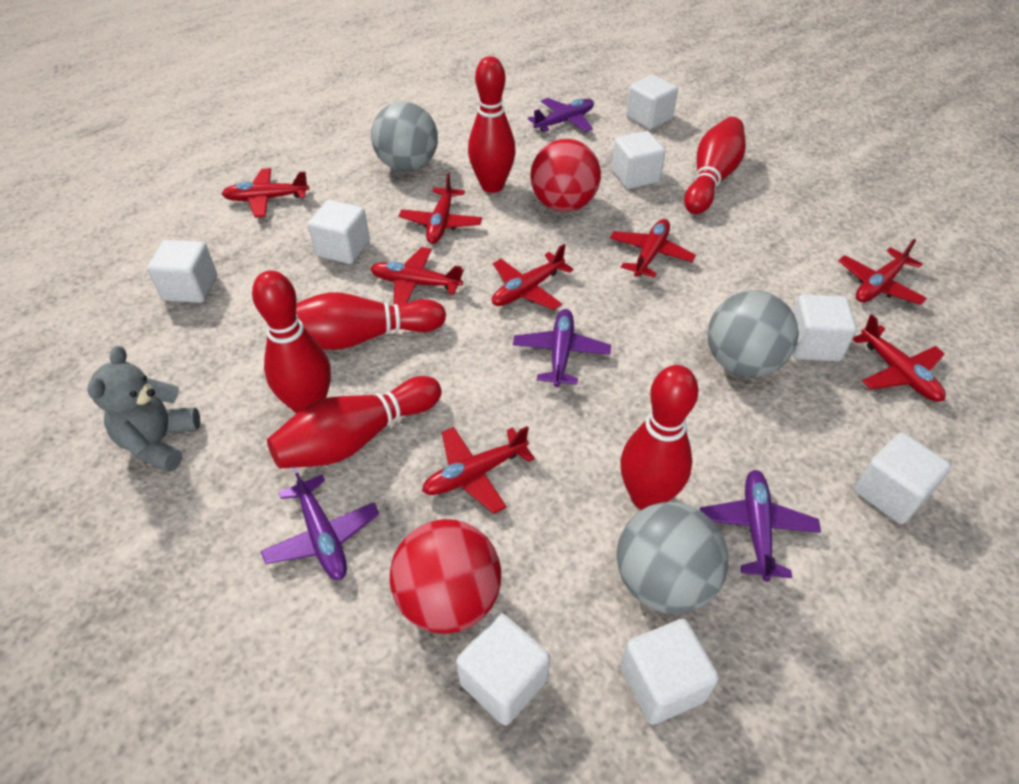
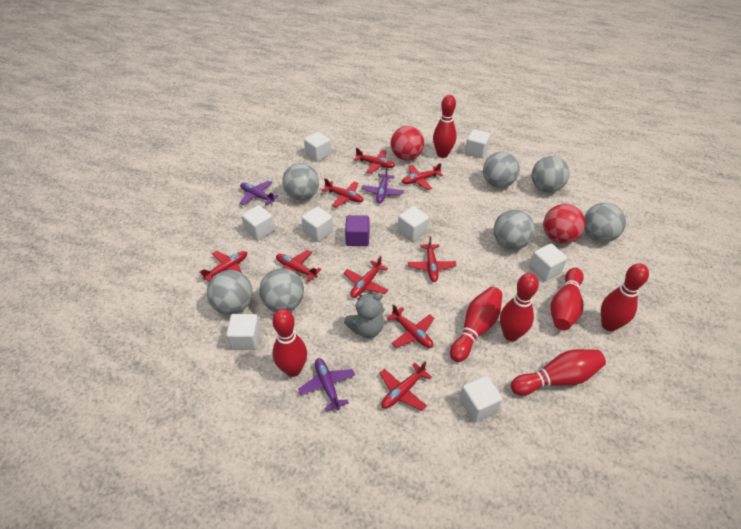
grey ball: 3 -> 7
purple cube: 0 -> 1
purple plane: 4 -> 3
red bowling pin: 6 -> 7
red plane: 8 -> 9

